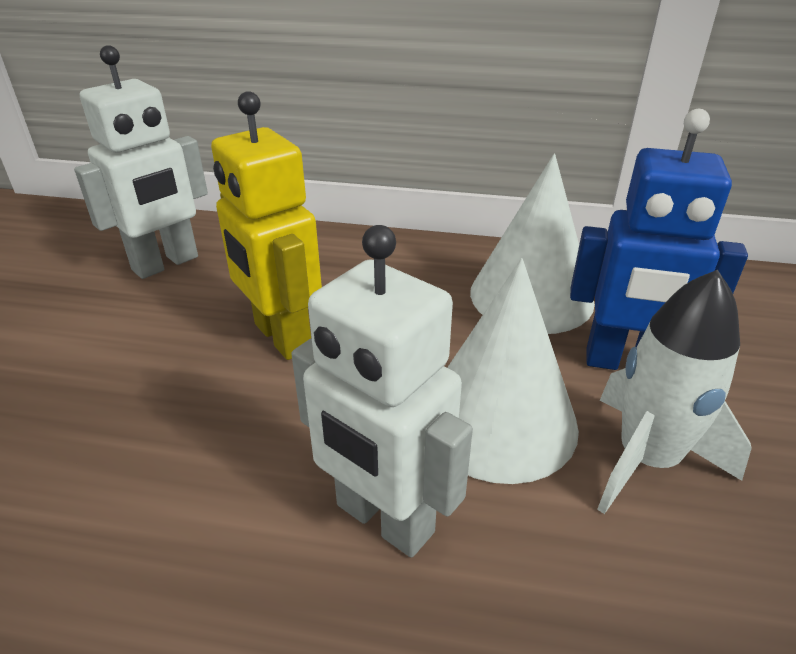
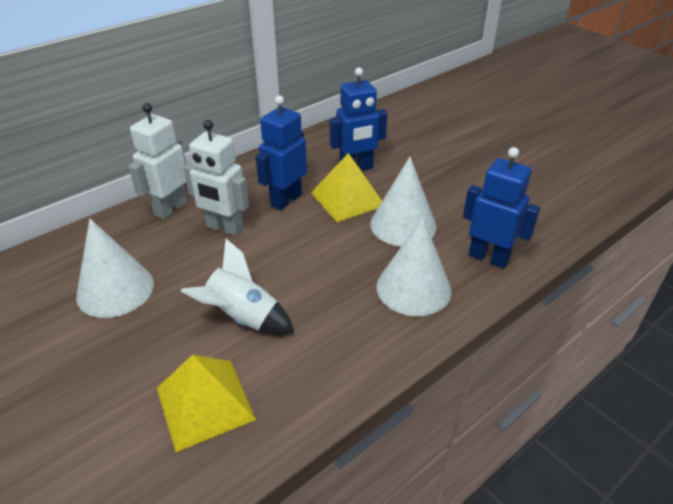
blue robot: 1 -> 3
white cone: 2 -> 3
yellow pyramid: 0 -> 2
yellow robot: 1 -> 0

